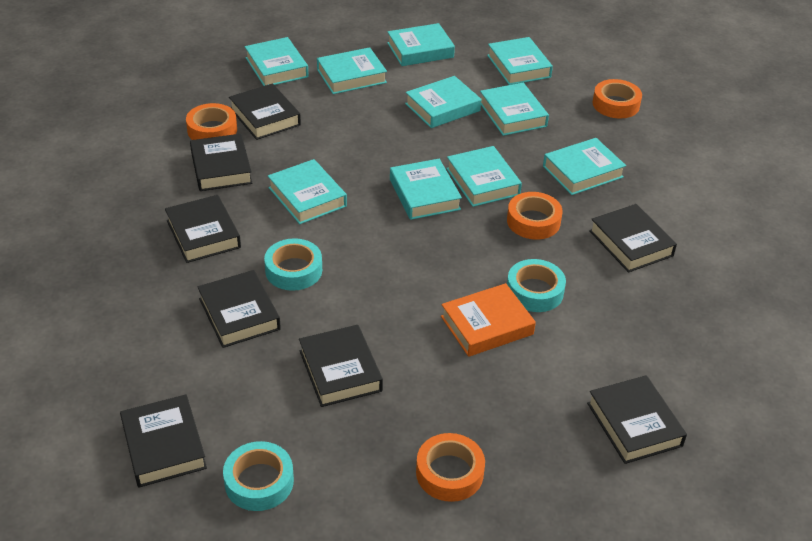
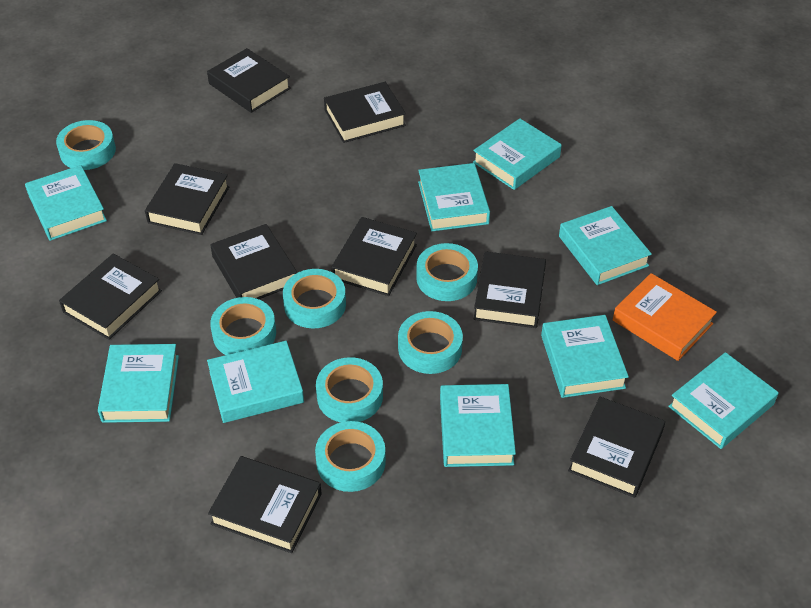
black book: 8 -> 9
orange tape: 4 -> 0
turquoise book: 10 -> 9
turquoise tape: 3 -> 7

